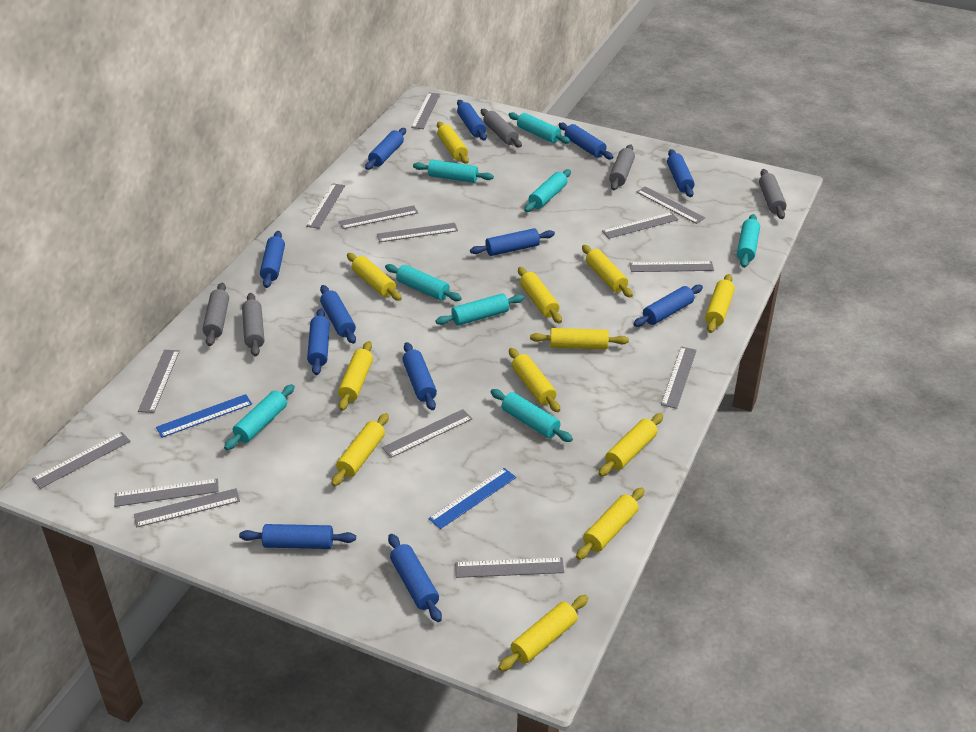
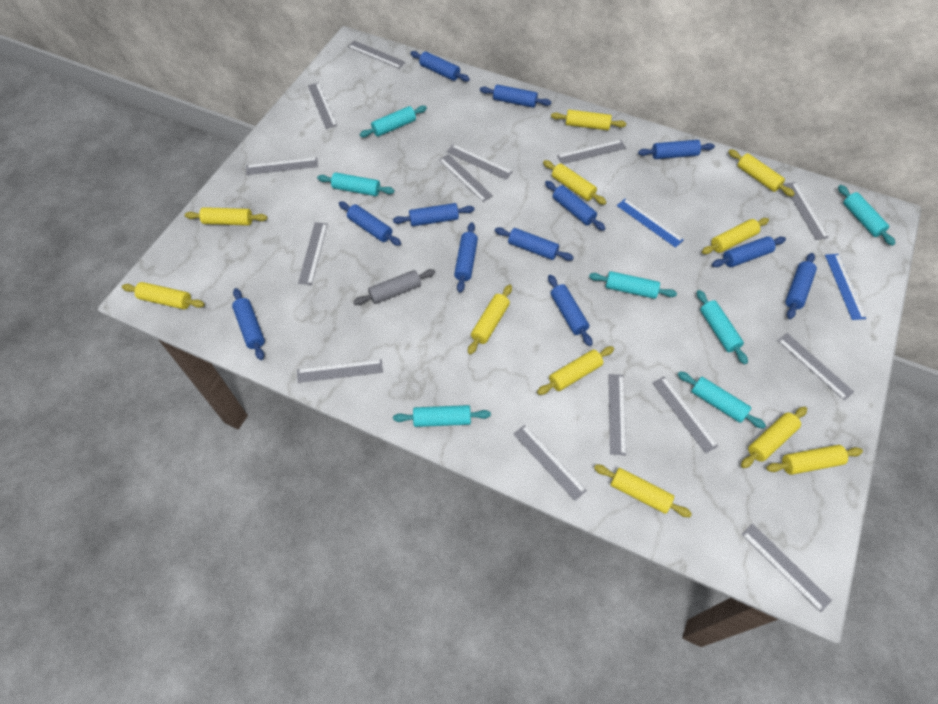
grey rolling pin: 5 -> 1
turquoise rolling pin: 8 -> 7
yellow rolling pin: 12 -> 11

